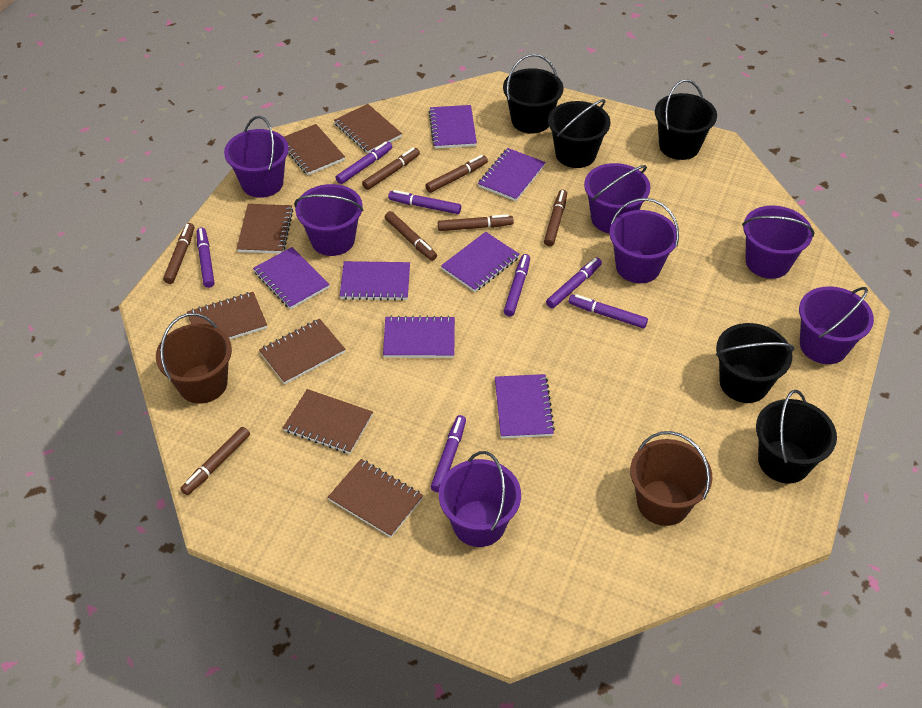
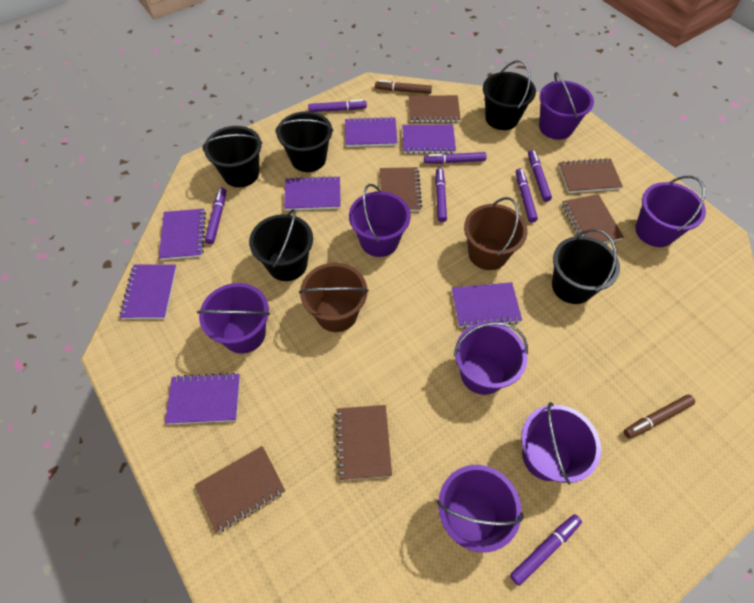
brown marker: 7 -> 2
brown notebook: 7 -> 6

